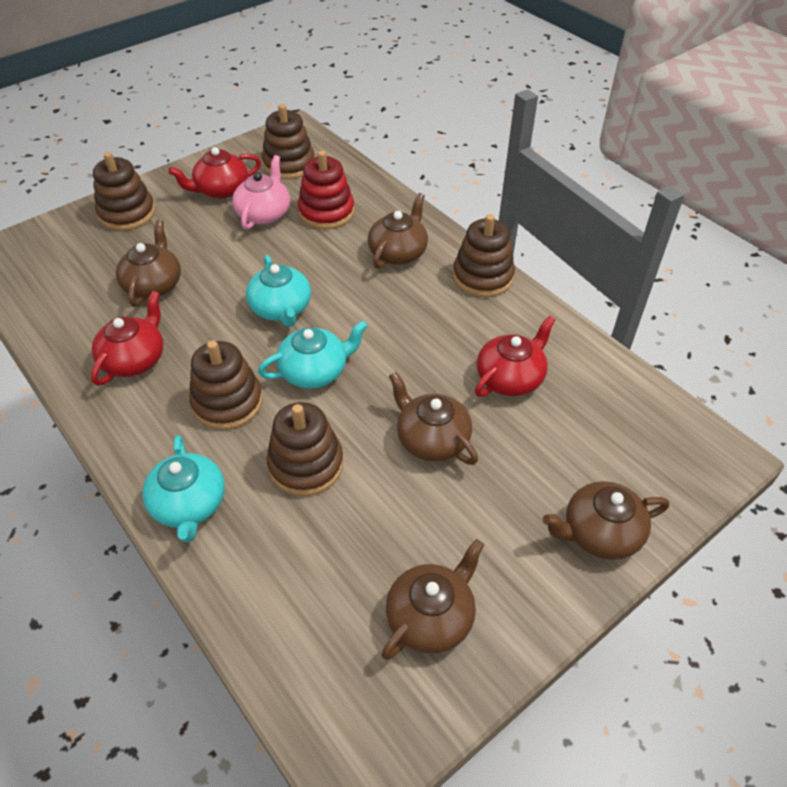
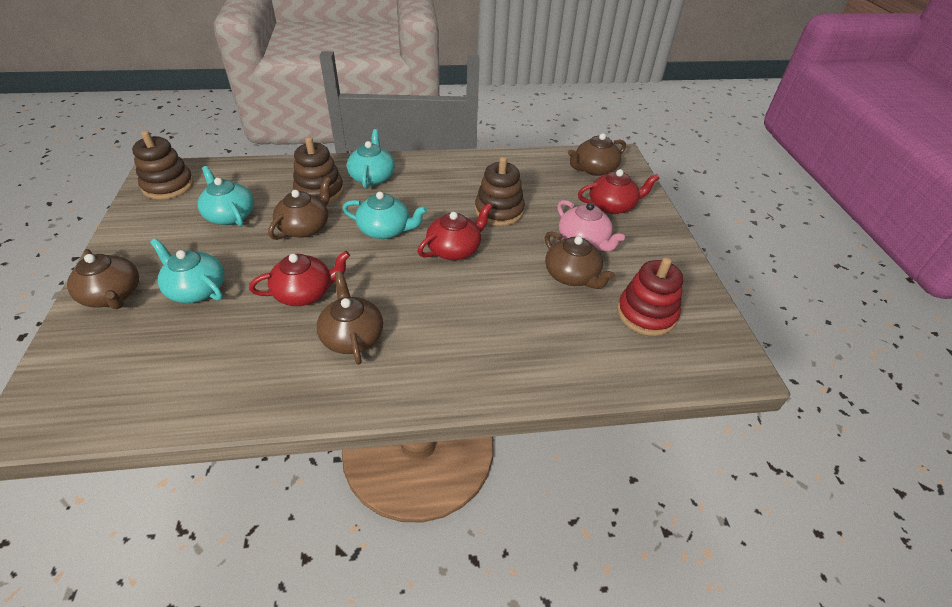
brown stacking toy: 5 -> 3
turquoise teapot: 3 -> 4

